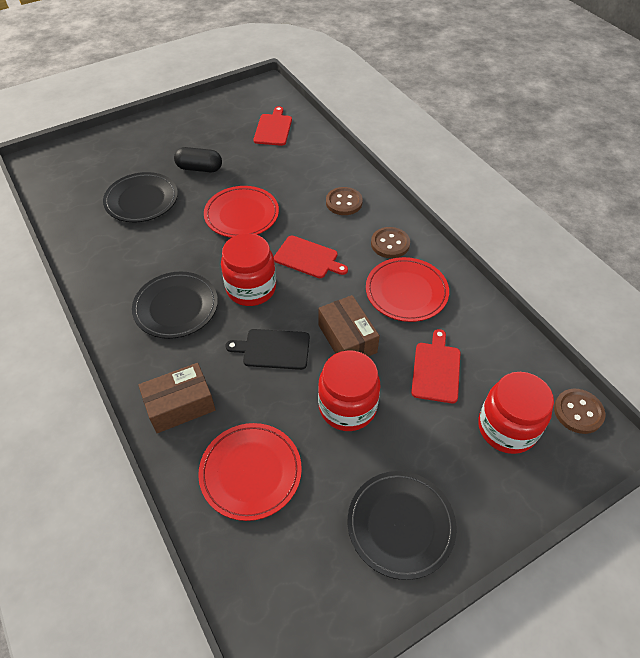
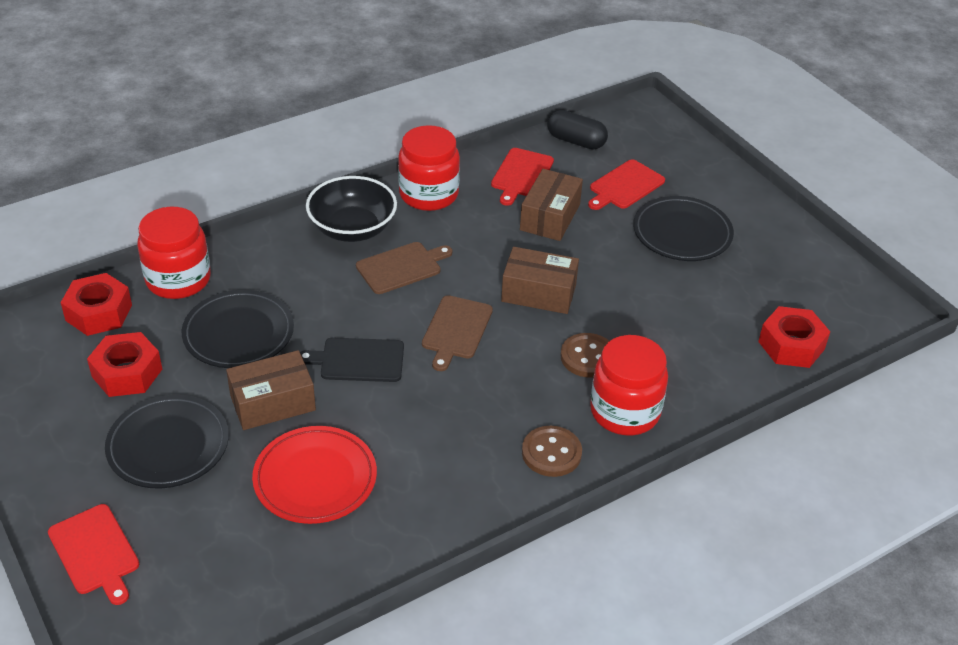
black bowl: 0 -> 1
brown box: 2 -> 3
brown button: 3 -> 2
brown cutting board: 0 -> 2
red nut: 0 -> 3
red plate: 3 -> 1

